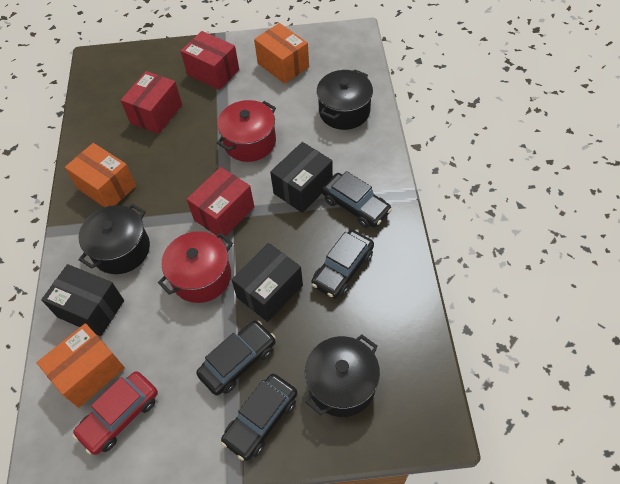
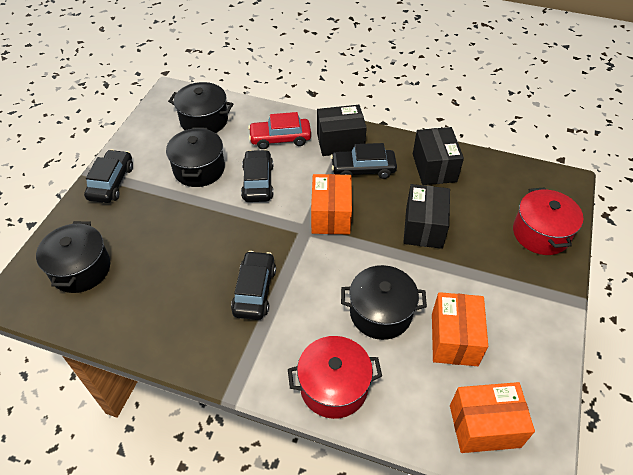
black pot: 3 -> 4
red box: 3 -> 0

